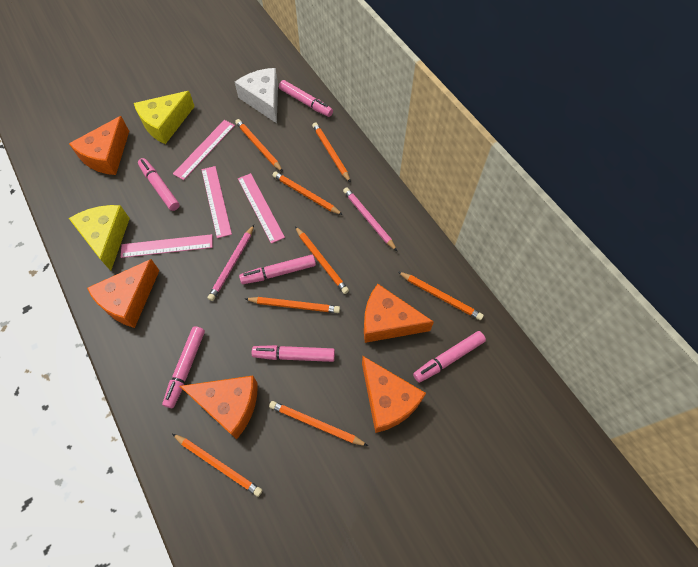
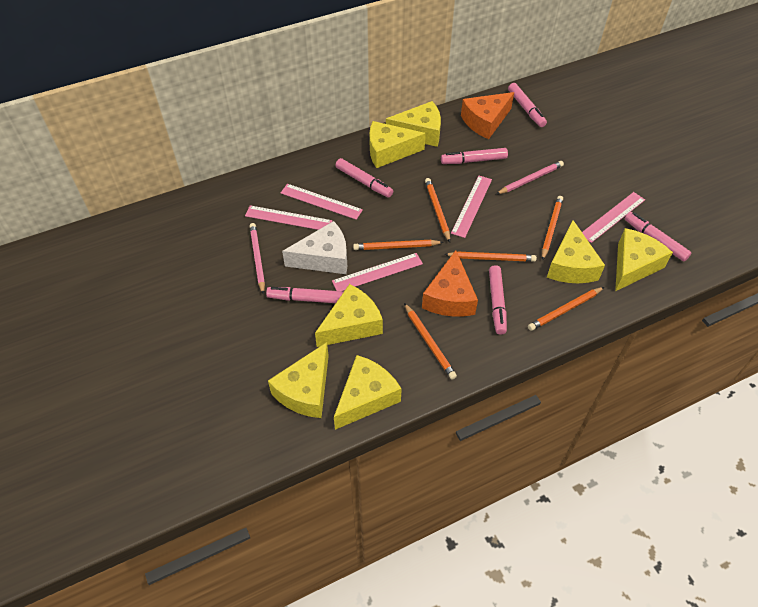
orange cheese: 5 -> 2
orange pencil: 8 -> 6
pink ruler: 4 -> 5
yellow cheese: 2 -> 7

